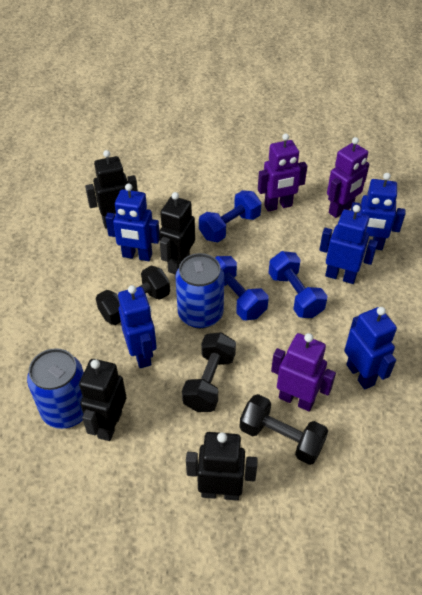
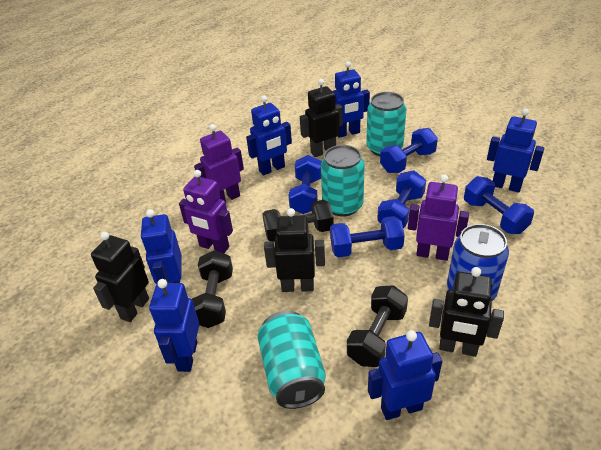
blue can: 2 -> 1
blue dumbbell: 3 -> 5
blue robot: 5 -> 6
turquoise can: 0 -> 3

